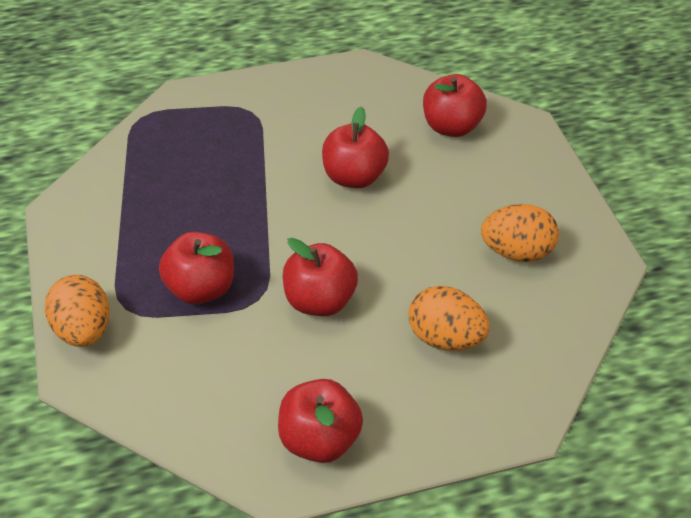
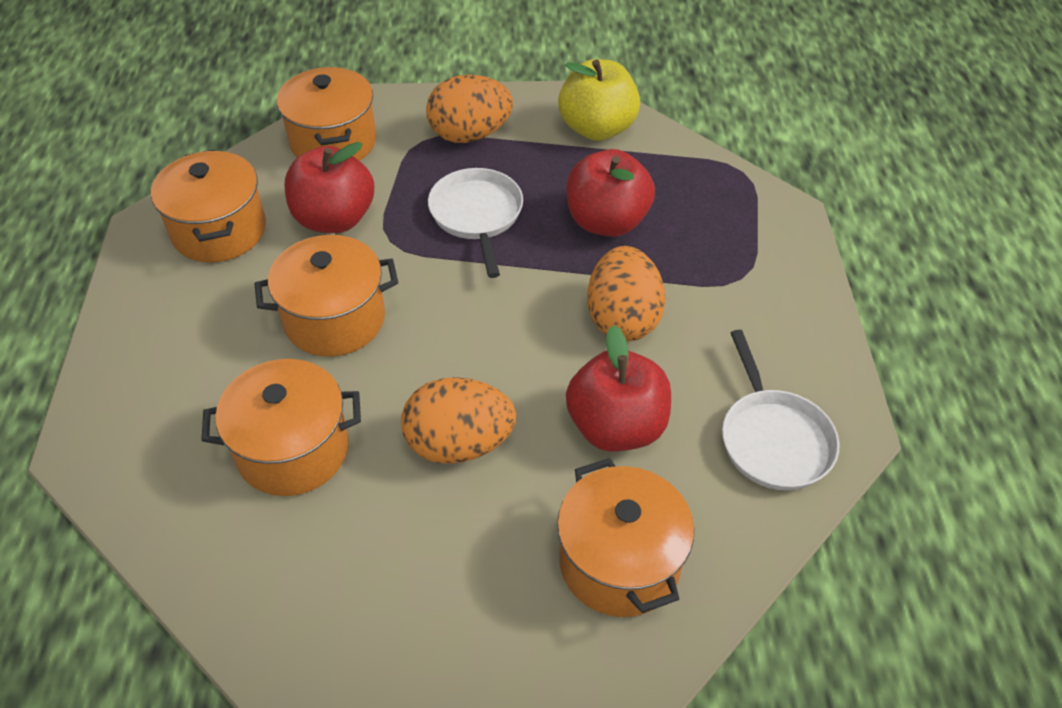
orange pot: 0 -> 5
red apple: 5 -> 3
white pan: 0 -> 2
yellow apple: 0 -> 1

